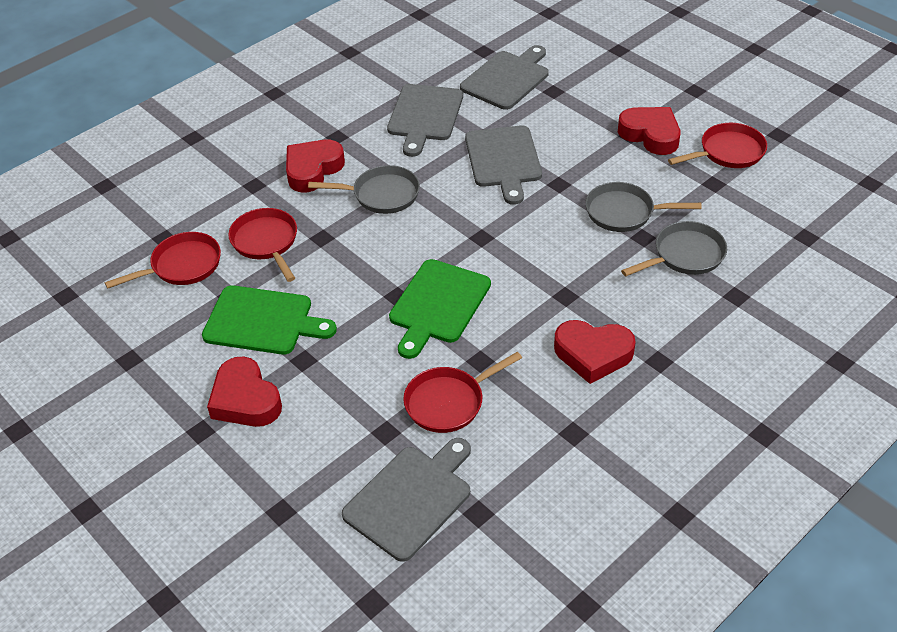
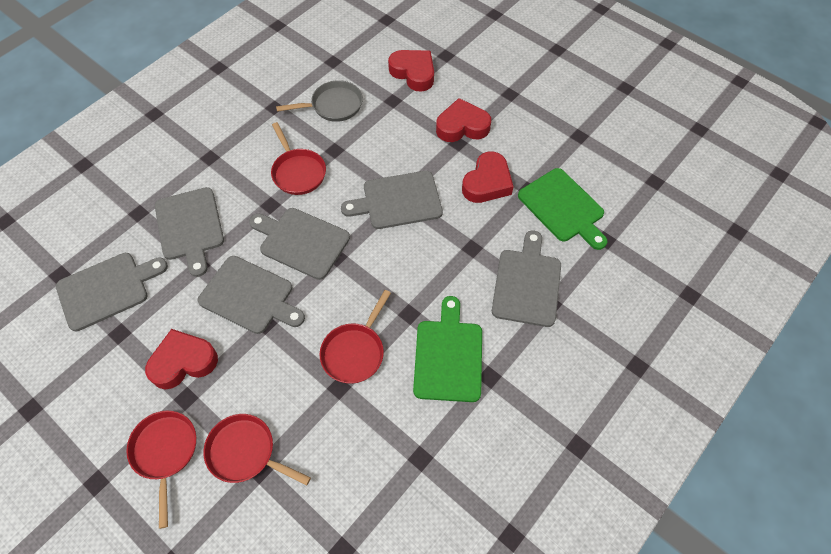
grey cutting board: 4 -> 6
grey pan: 3 -> 1

